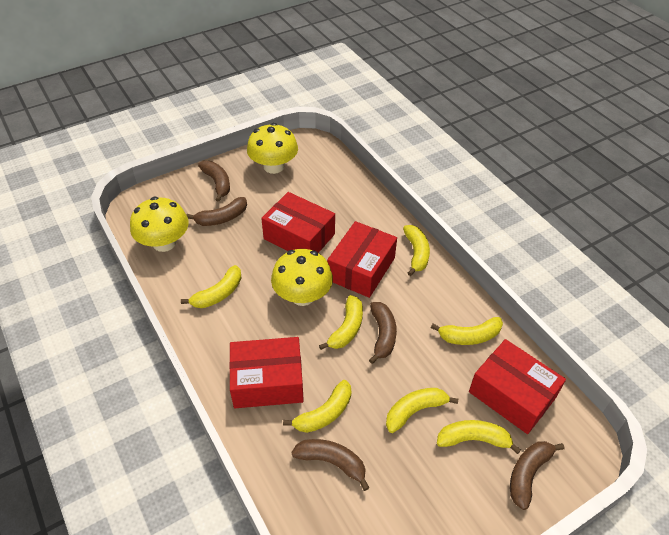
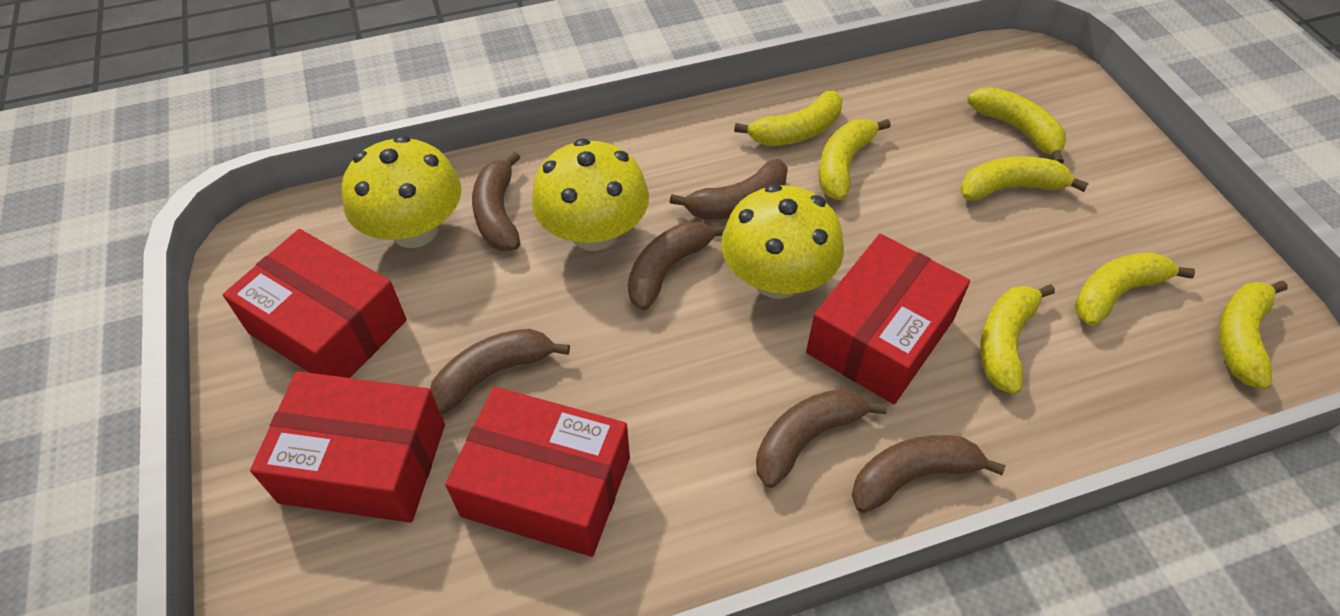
brown banana: 5 -> 6

